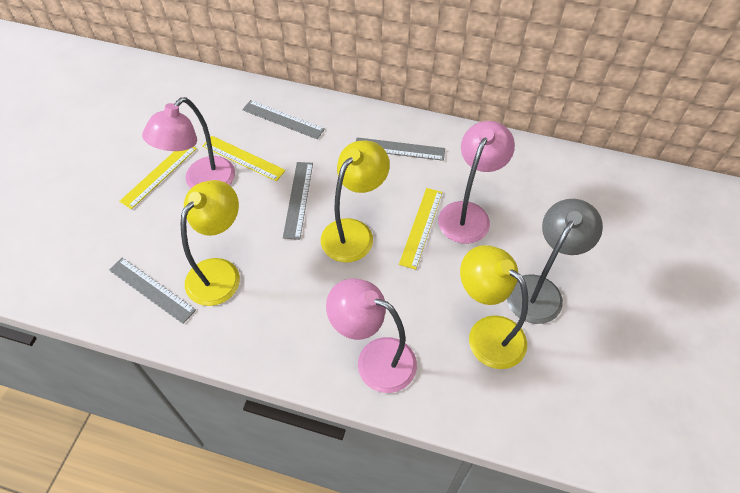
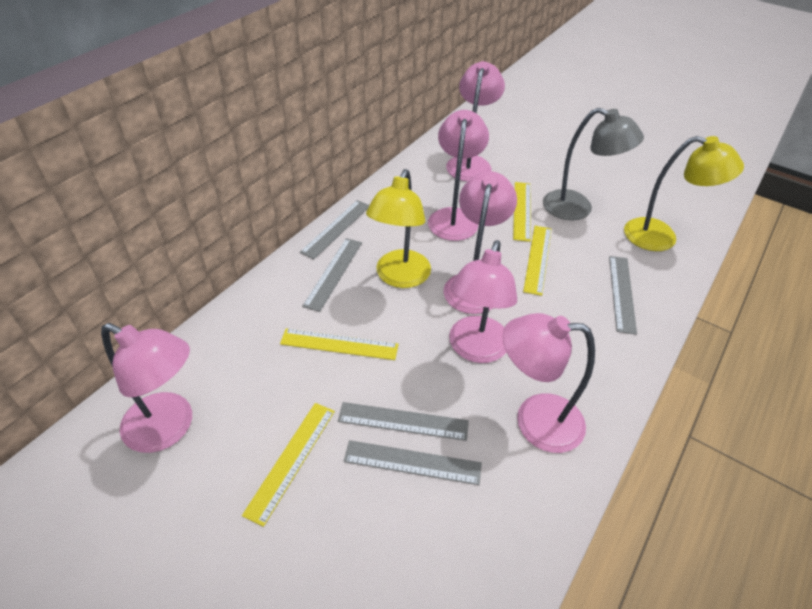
grey ruler: 4 -> 5
pink lamp: 3 -> 6
yellow lamp: 3 -> 2
yellow ruler: 3 -> 4

